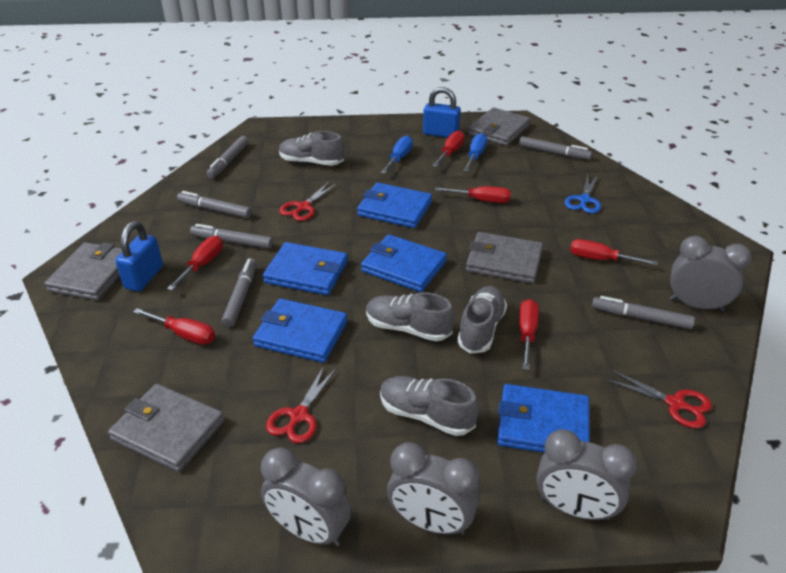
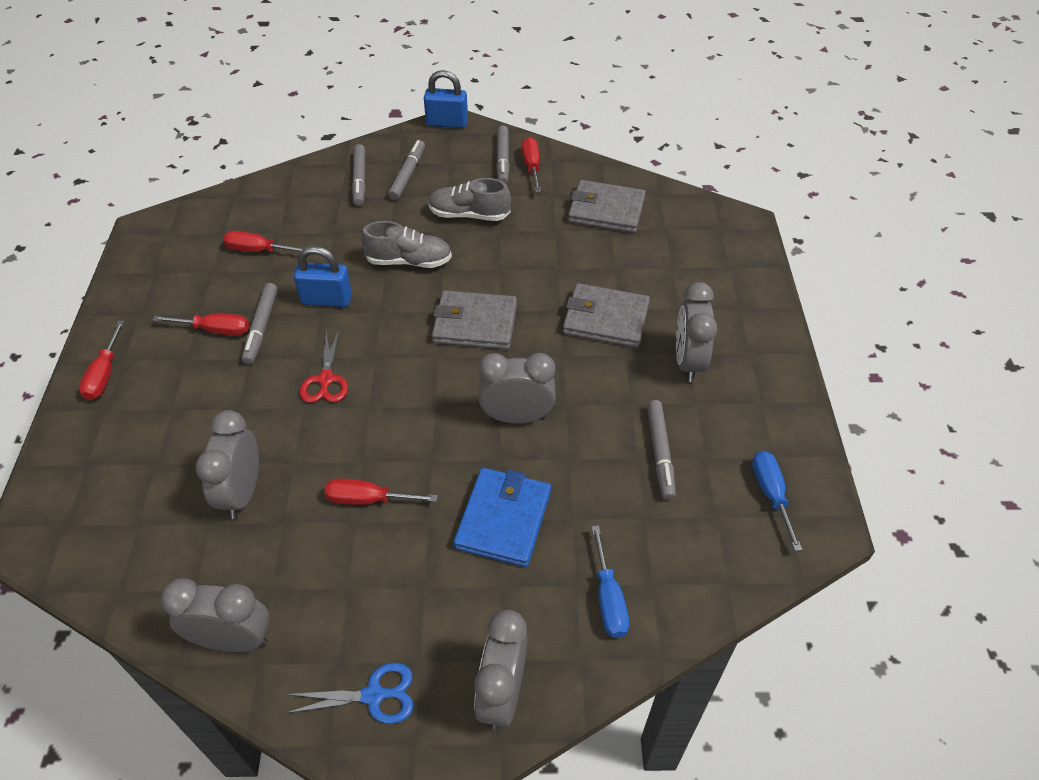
blue wallet: 5 -> 1
grey clock: 4 -> 5
grey marker: 6 -> 5
grey shoe: 4 -> 2
grey wallet: 4 -> 3
red scissors: 3 -> 1
red screwdriver: 6 -> 5

